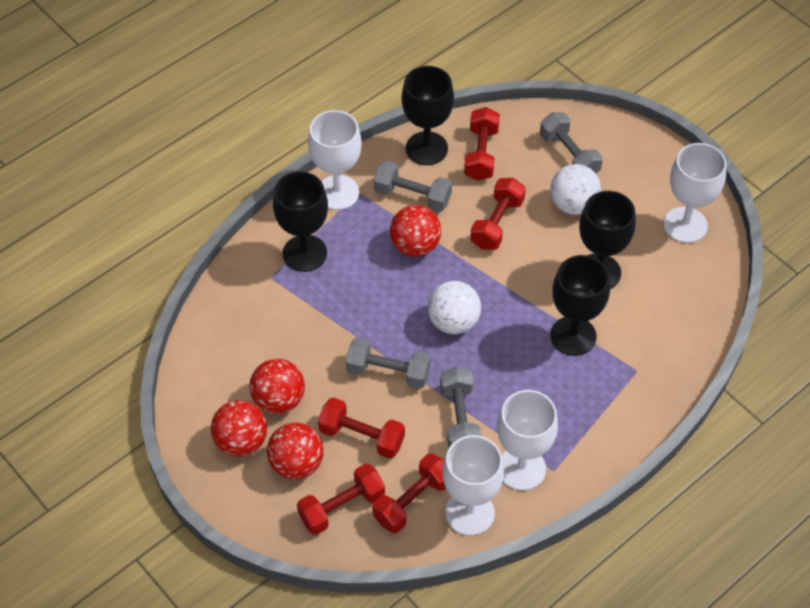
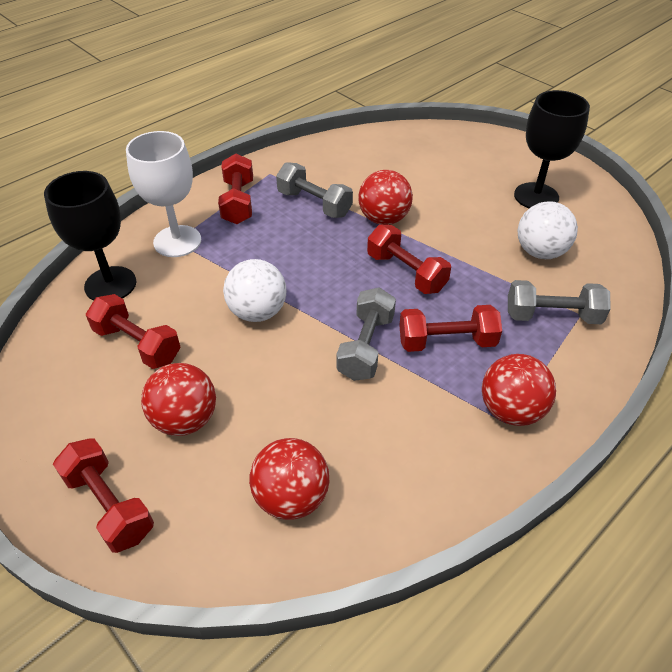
black goblet: 4 -> 2
grey dumbbell: 4 -> 3
white goblet: 4 -> 1

